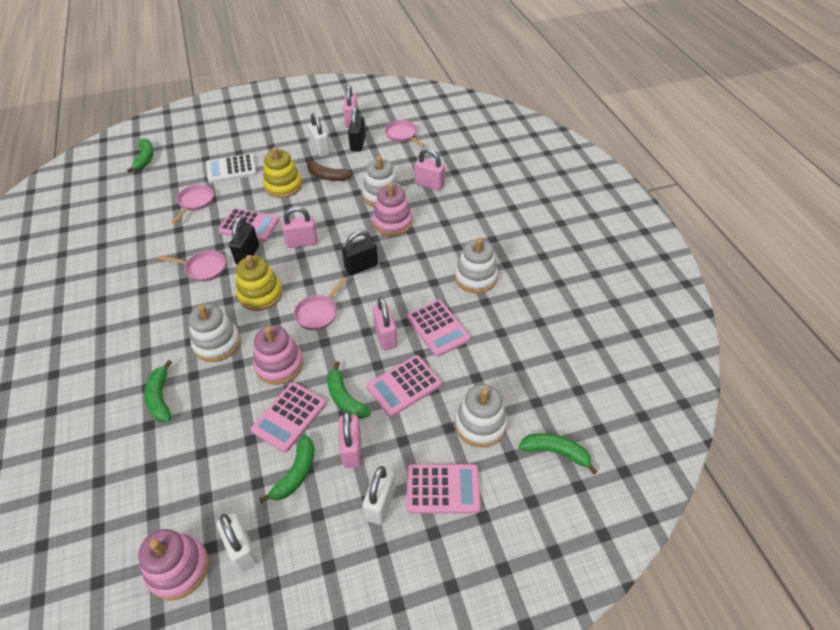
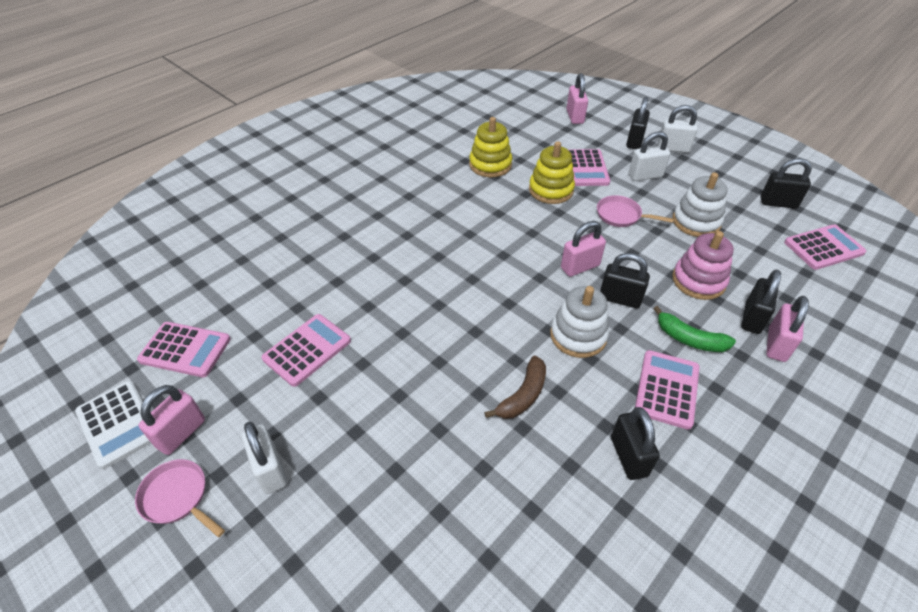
black padlock: 3 -> 5
green banana: 5 -> 1
pink padlock: 5 -> 4
pink pan: 4 -> 2
pink stacking toy: 3 -> 1
white stacking toy: 4 -> 2

